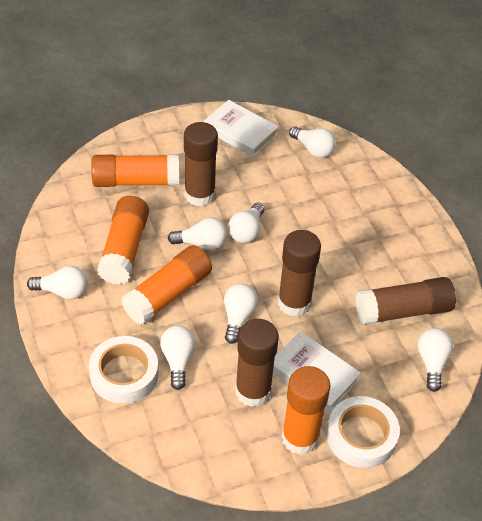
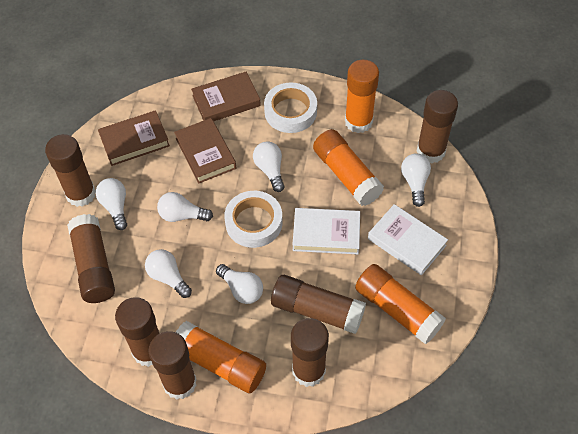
brown book: 0 -> 3
brown glue stick: 4 -> 7
white light bulb: 7 -> 6

